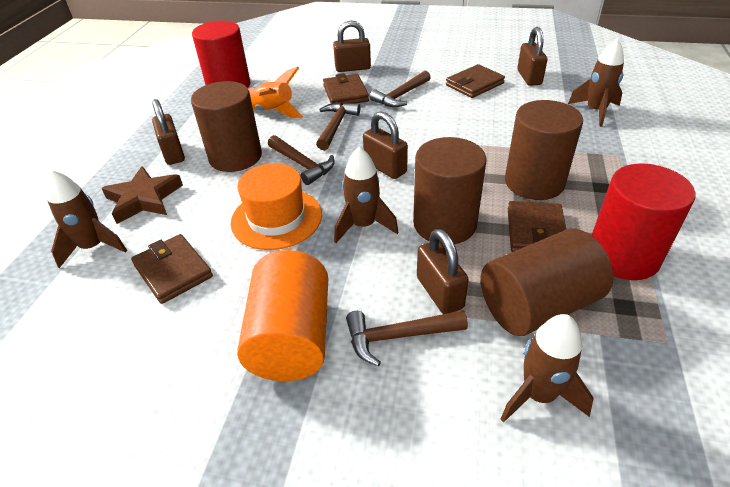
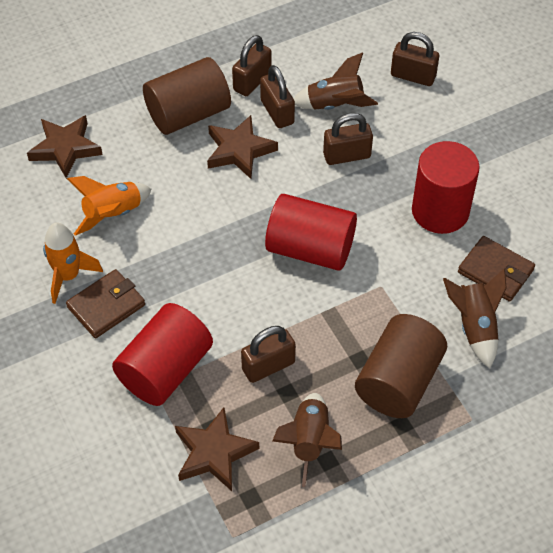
brown cylinder: 4 -> 2
brown hammer: 4 -> 0
brown rocket: 4 -> 3
brown star: 1 -> 3
brown wallet: 4 -> 2
orange cylinder: 1 -> 0
orange hat: 1 -> 0
orange rocket: 1 -> 2
red cylinder: 2 -> 3

